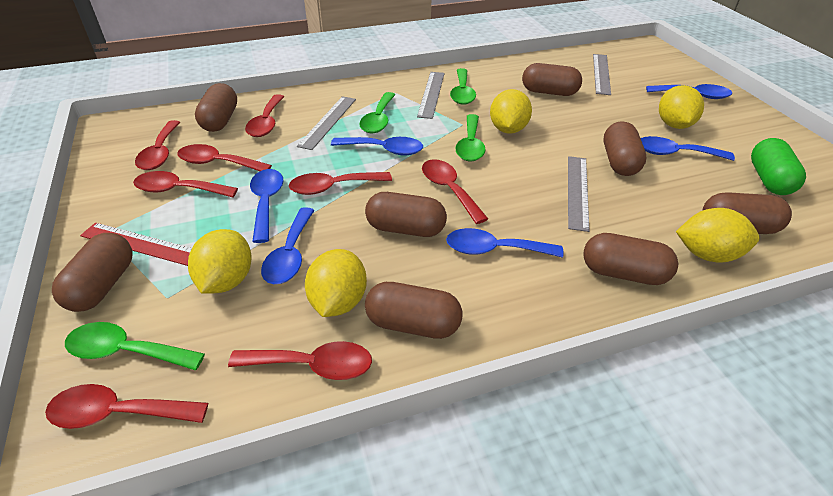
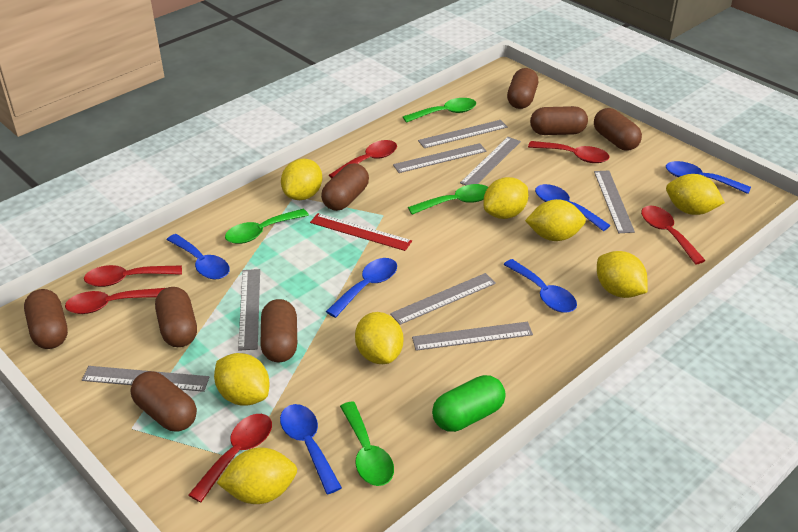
grey ruler: 4 -> 8
red spoon: 8 -> 6
yellow lemon: 5 -> 8

